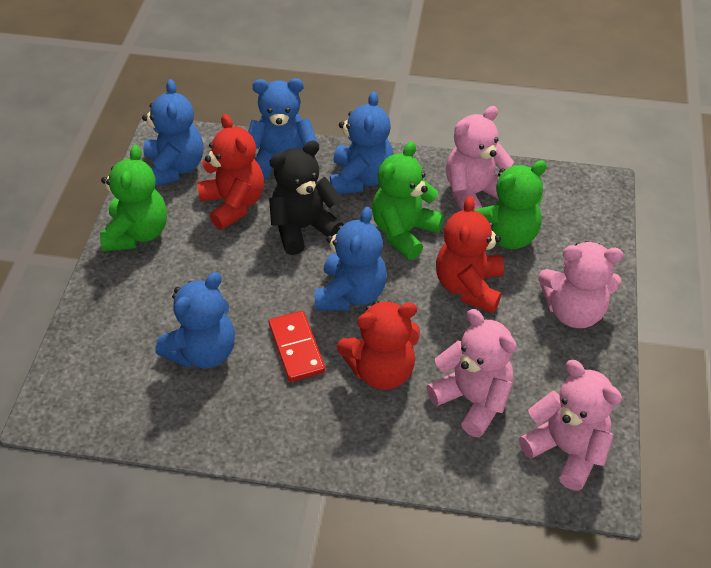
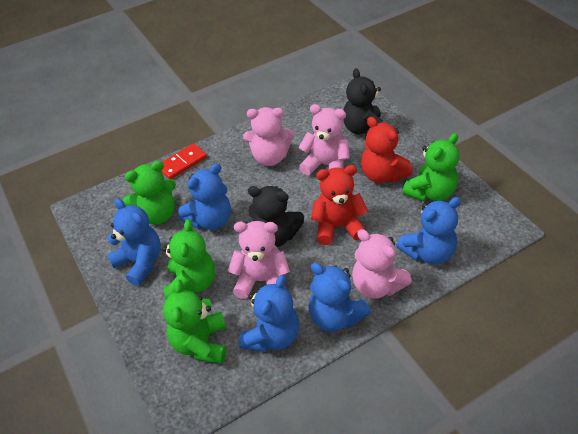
black teddy bear: 1 -> 2
green teddy bear: 3 -> 4
red teddy bear: 3 -> 2

